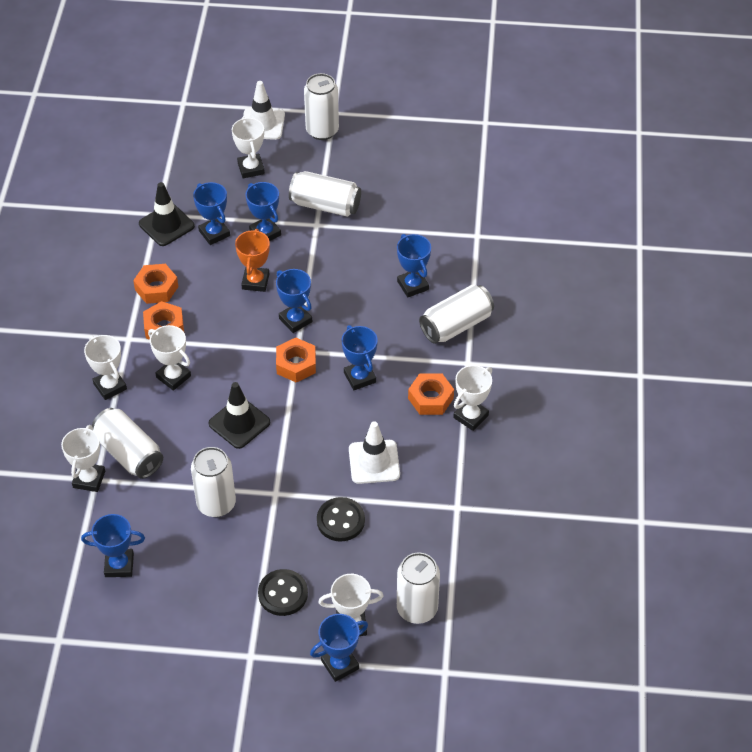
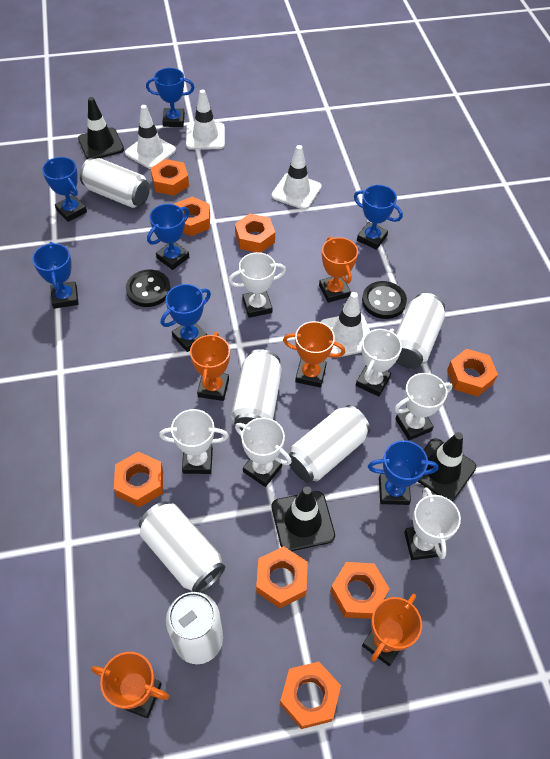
black traffic cone: 2 -> 3
orange nut: 4 -> 8
orange trophy: 1 -> 5
white traffic cone: 2 -> 4

